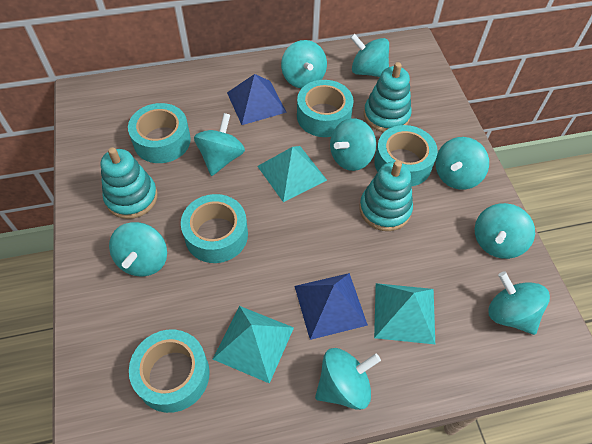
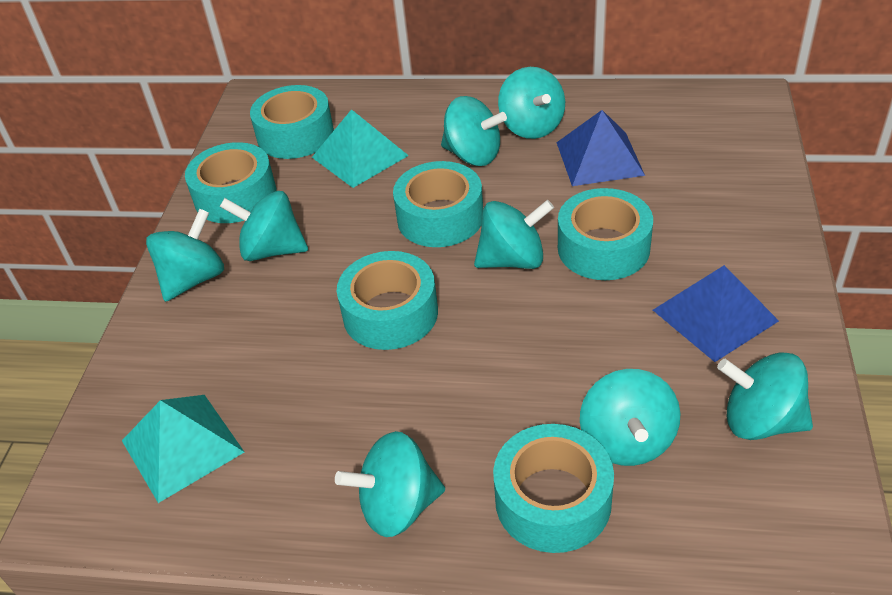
turquoise pyramid: 3 -> 2
turquoise spinning top: 9 -> 8
turquoise stacking toy: 3 -> 0
turquoise tape: 5 -> 6

